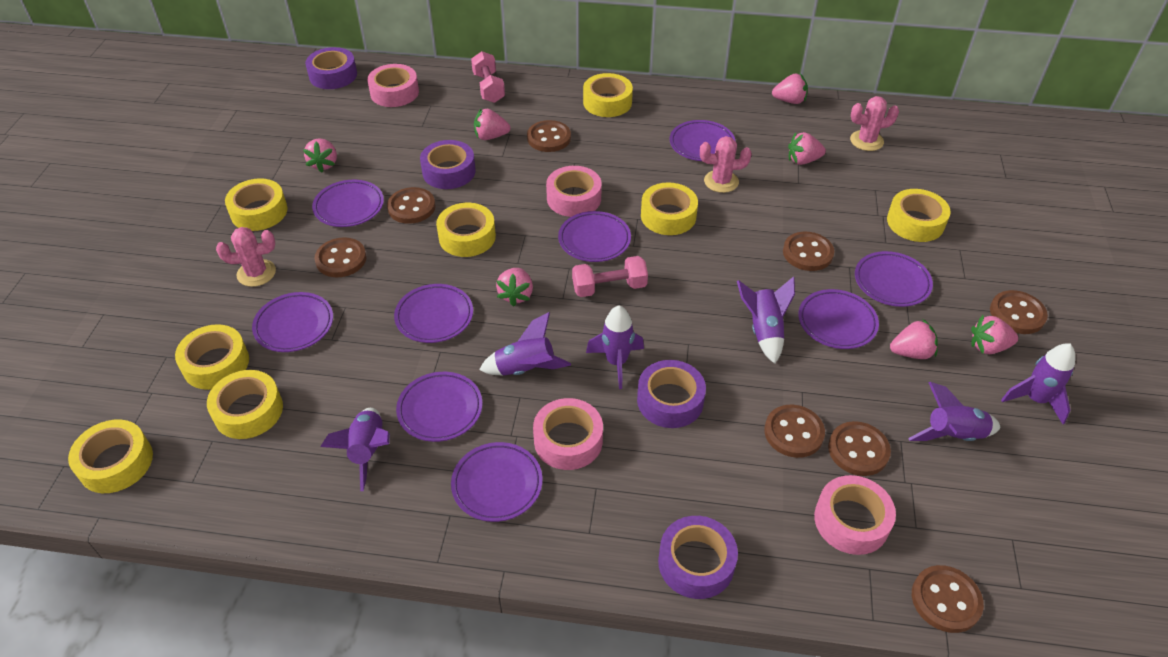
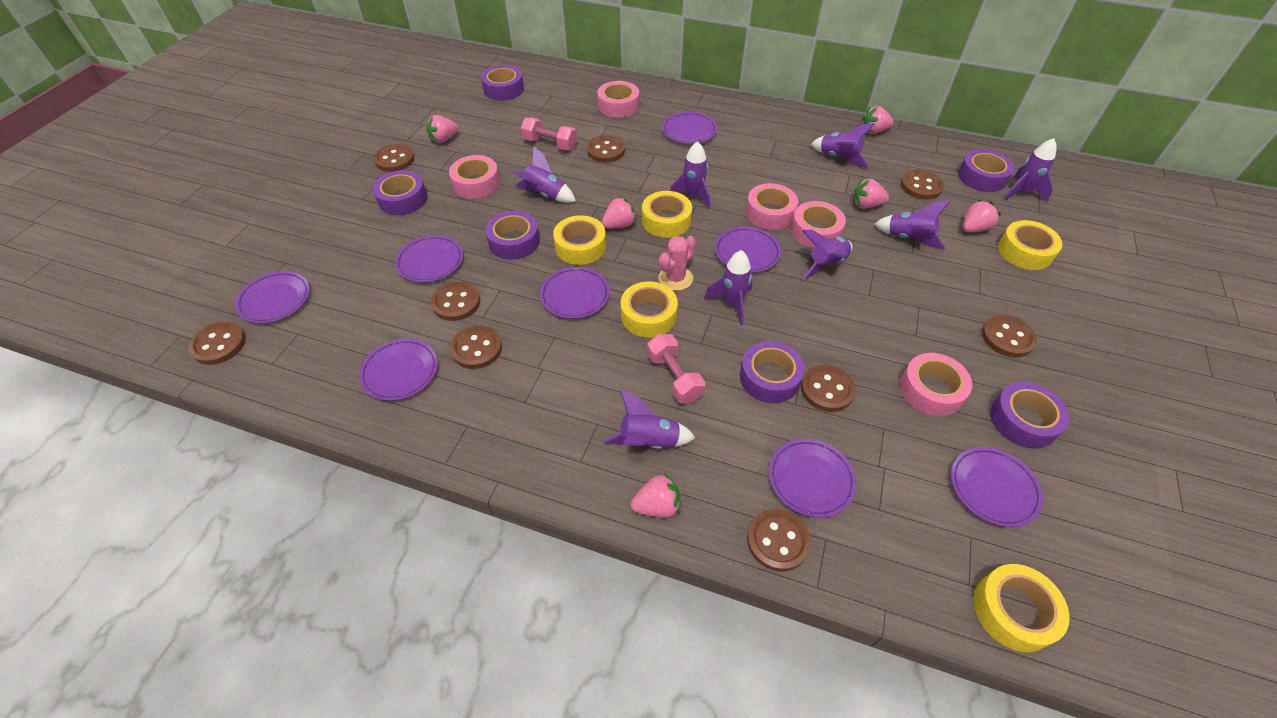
brown button: 8 -> 9
pink cactus: 3 -> 1
pink strawberry: 7 -> 6
pink tape: 4 -> 5
purple plate: 9 -> 8
purple rocket: 6 -> 8
purple tape: 4 -> 6
yellow tape: 8 -> 5

